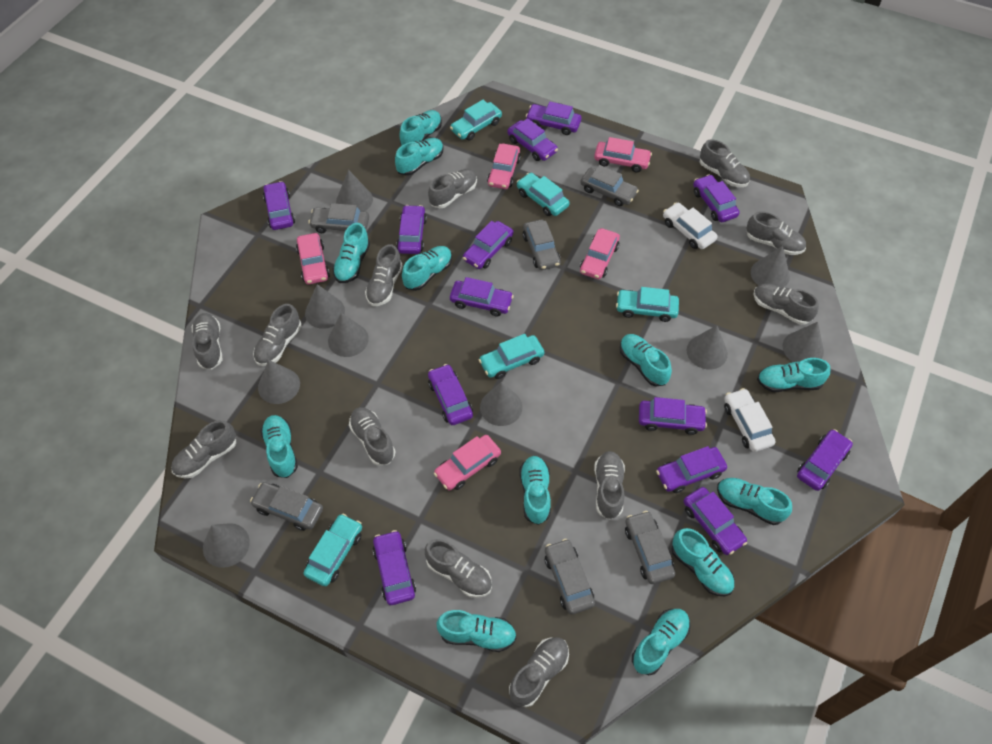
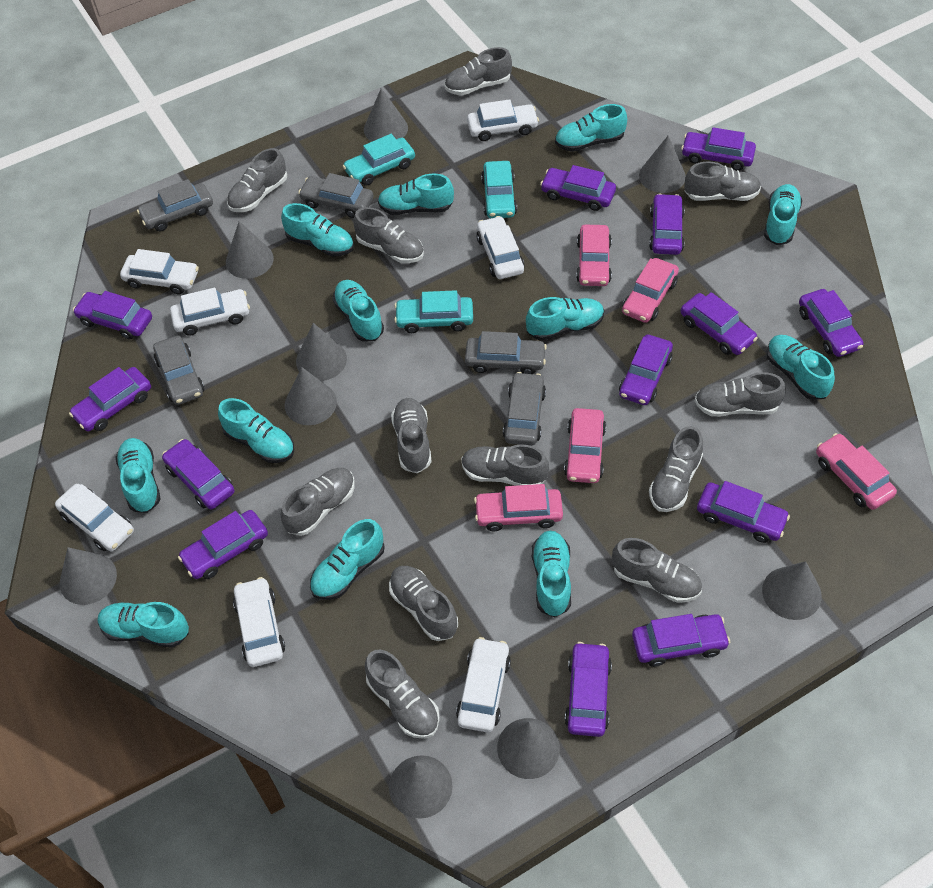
grey car: 6 -> 5
turquoise car: 5 -> 3
white car: 2 -> 7

